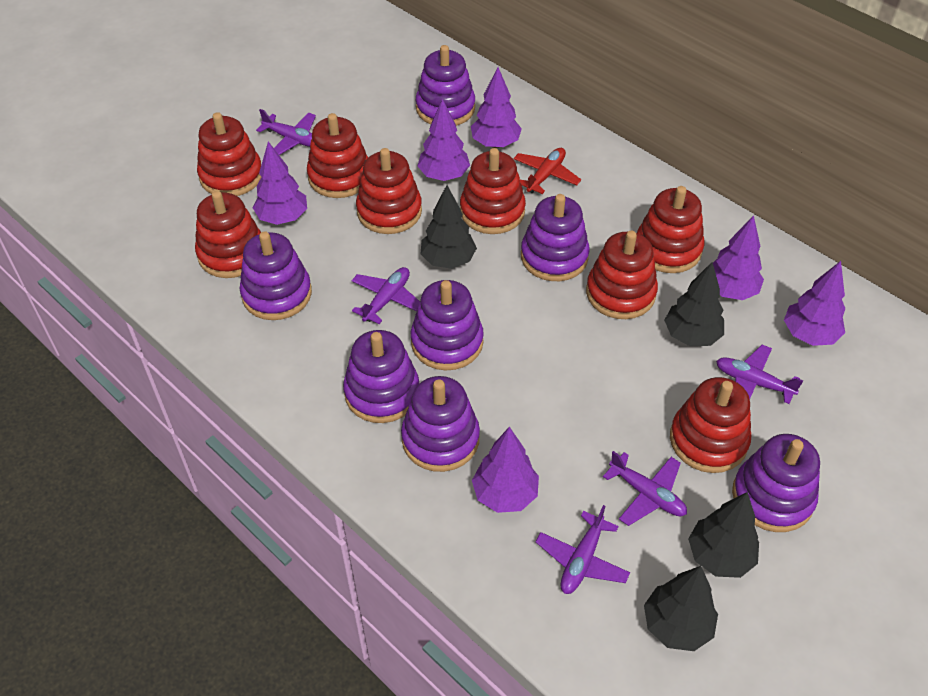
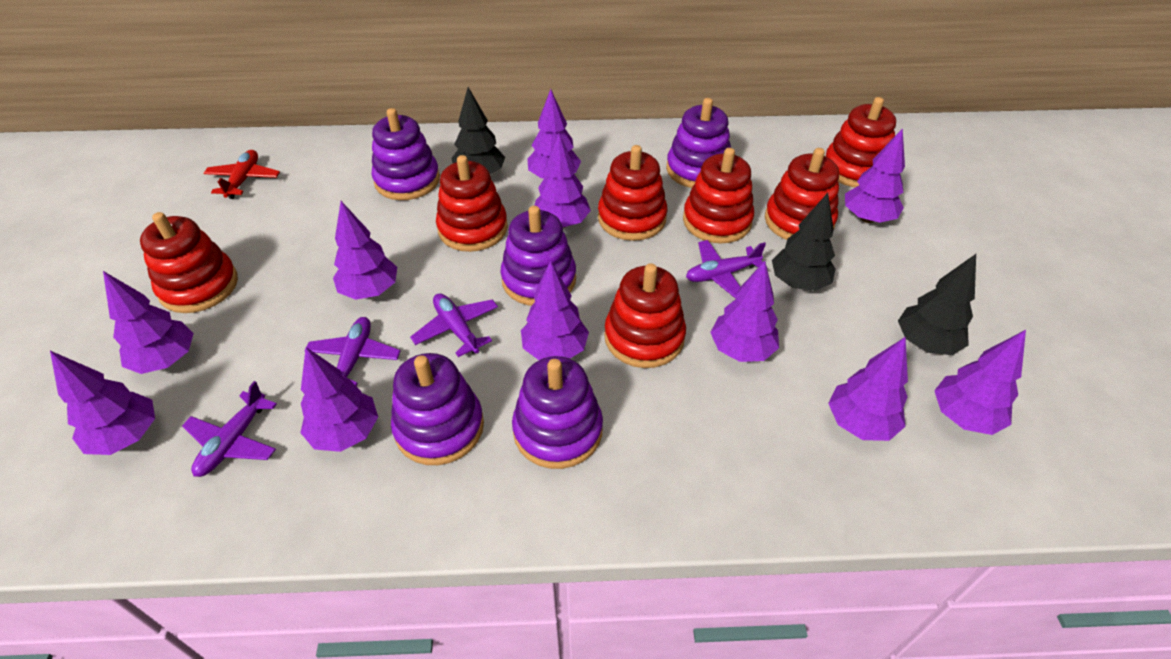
black tree: 4 -> 3
purple plane: 5 -> 4
purple stacking toy: 7 -> 5
purple tree: 6 -> 11
red stacking toy: 8 -> 7

